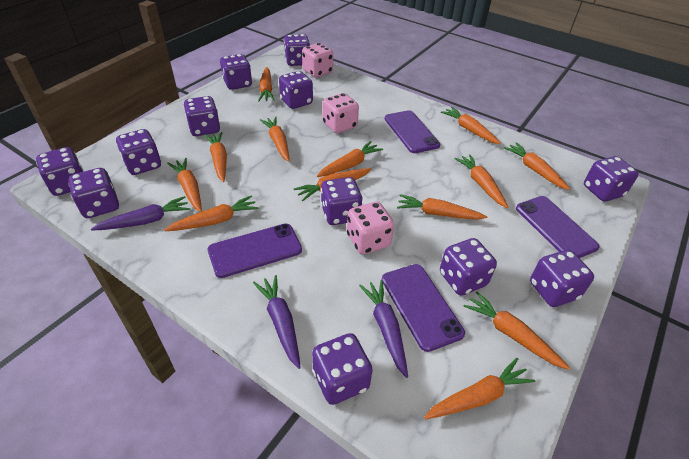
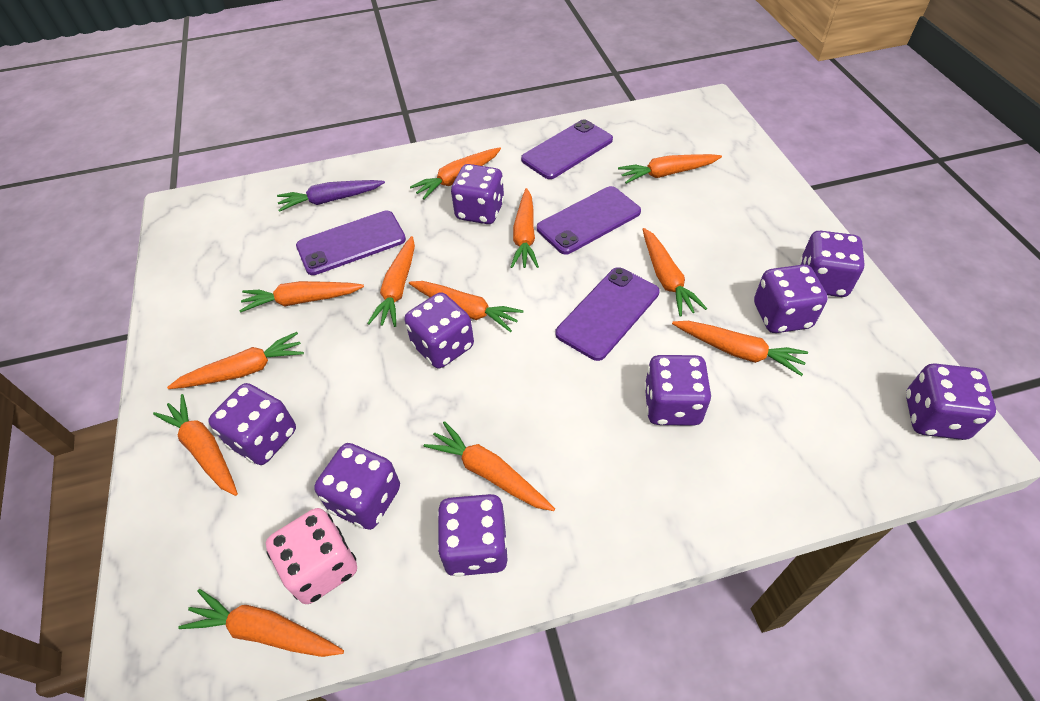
orange carrot: 13 -> 12
pink dice: 3 -> 1
purple carrot: 3 -> 1
purple dice: 12 -> 9

